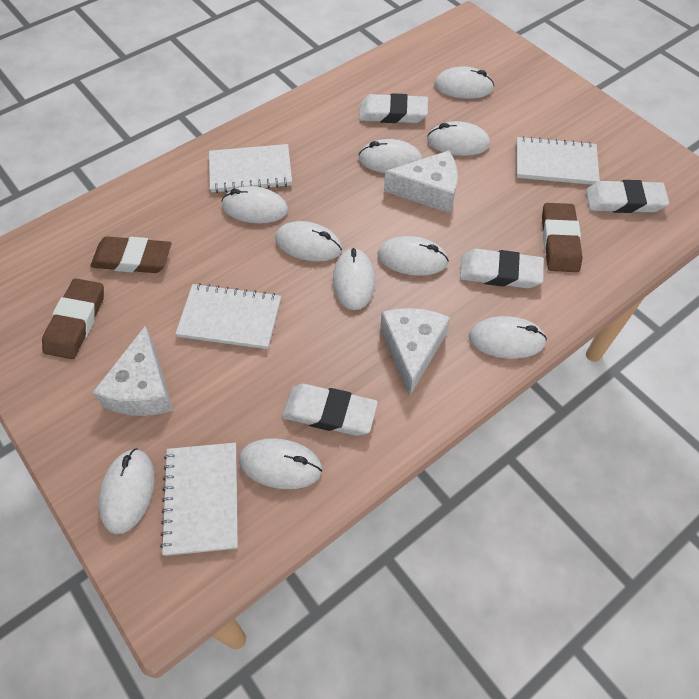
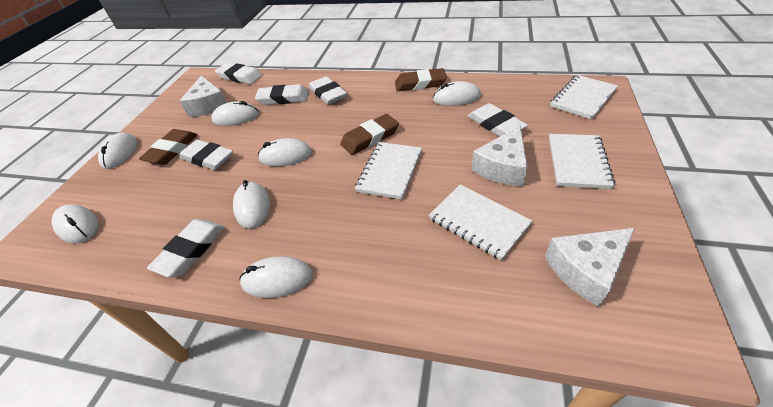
white eraser: 4 -> 6
white mouse: 10 -> 7

